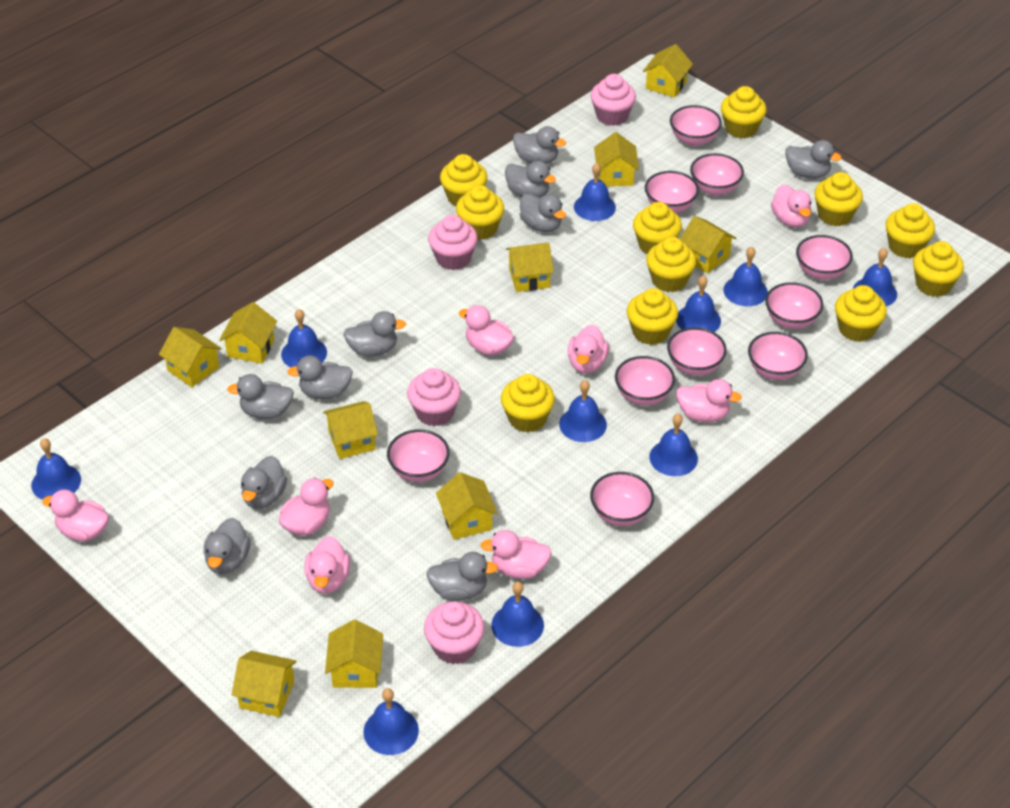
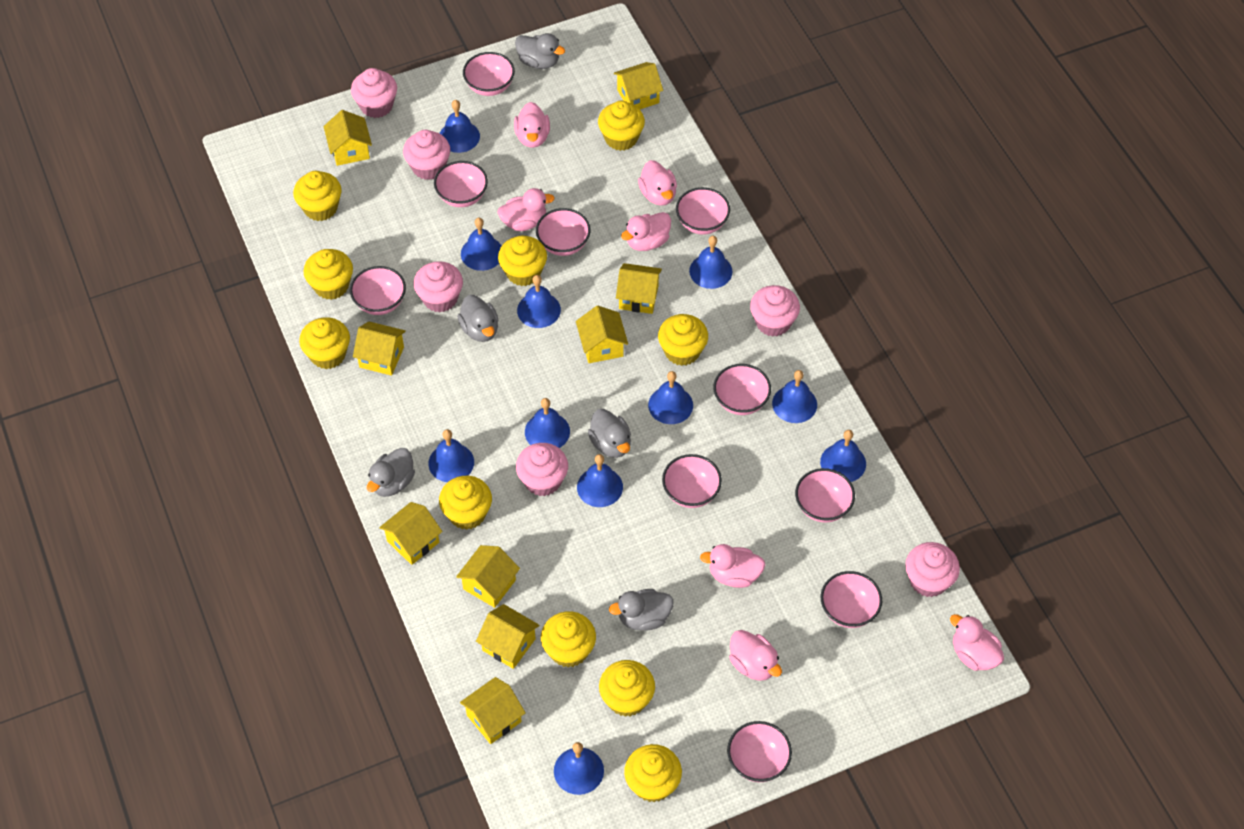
blue bell: 10 -> 11
grey duck: 10 -> 5
pink cupcake: 4 -> 6
pink duck: 8 -> 7
yellow cupcake: 11 -> 10
yellow house: 10 -> 9

